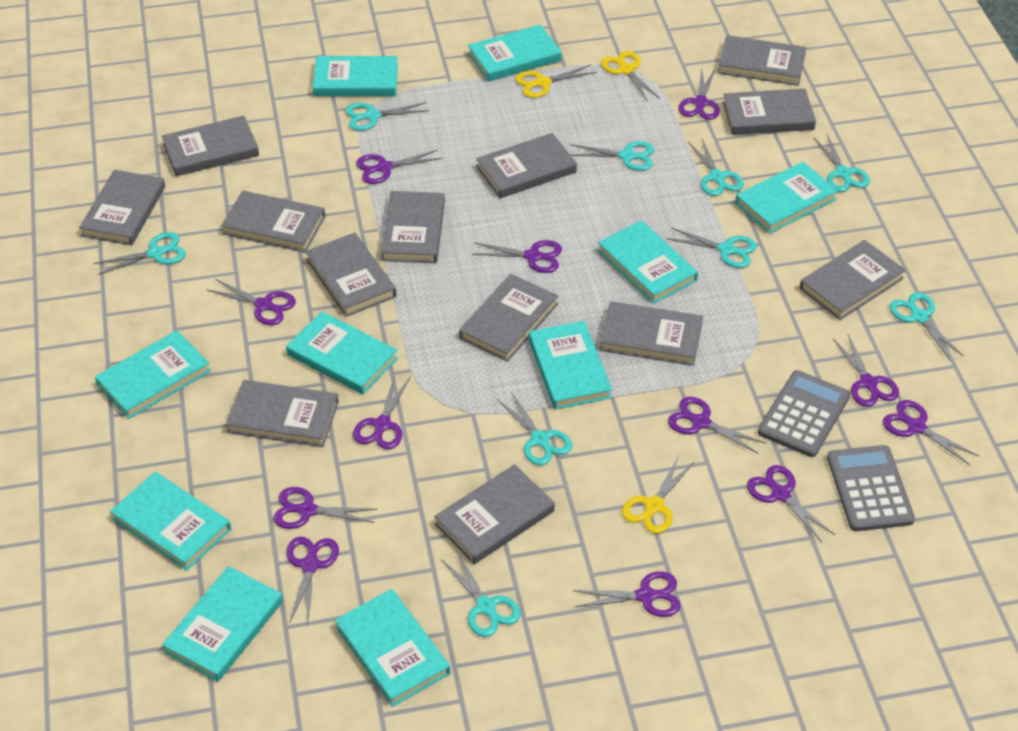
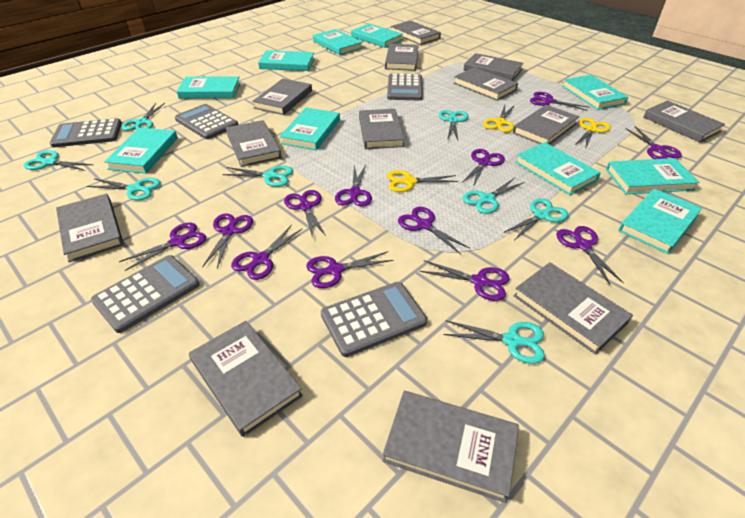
grey calculator: 2 -> 5
turquoise scissors: 9 -> 8

